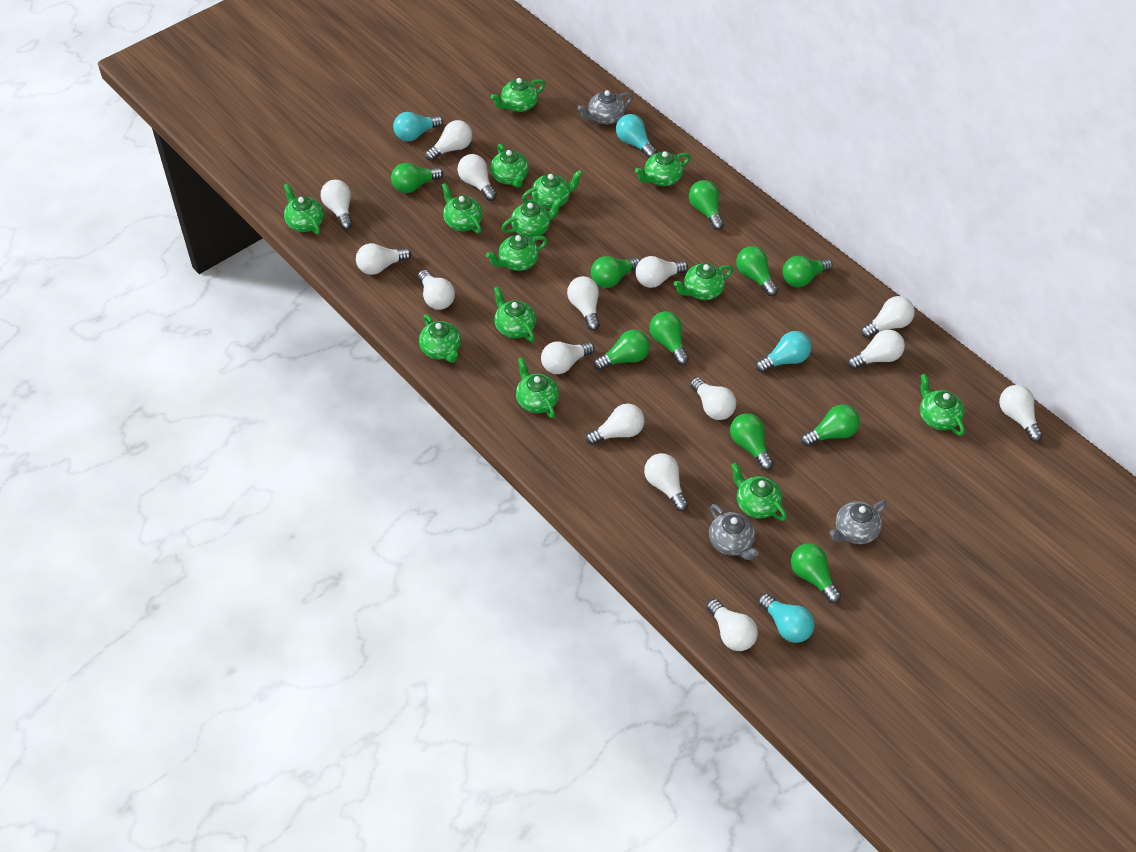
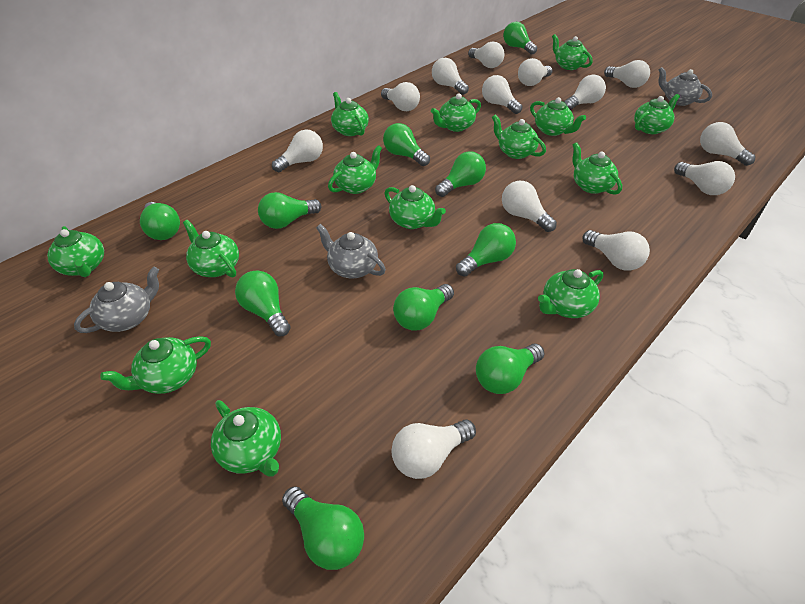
turquoise light bulb: 4 -> 0
white light bulb: 15 -> 13

